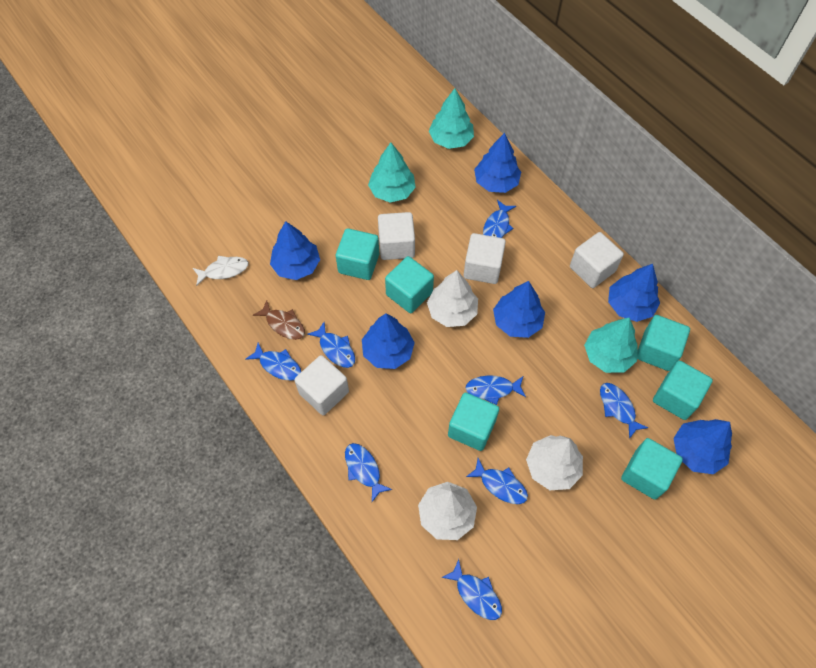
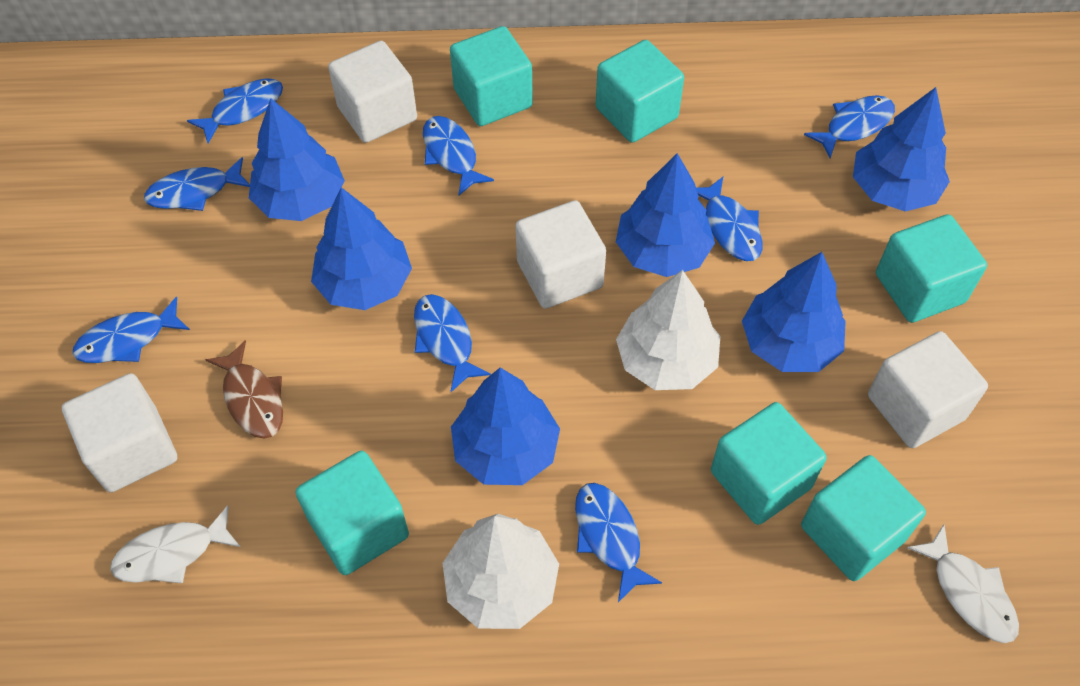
turquoise tree: 3 -> 0
white fish: 1 -> 2
white tree: 3 -> 2

